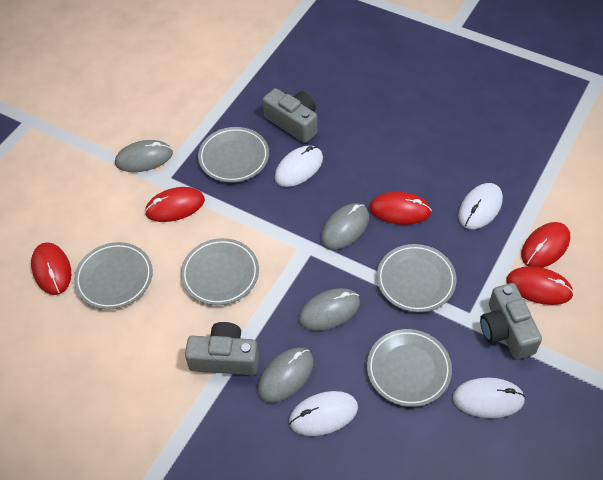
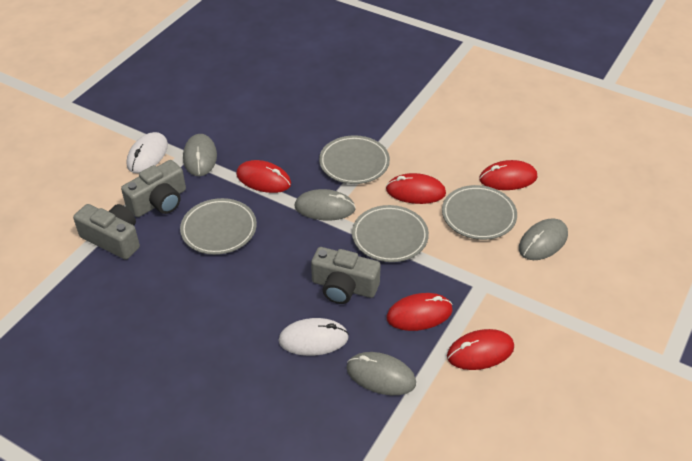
grey plate: 5 -> 4
white mouse: 4 -> 2

